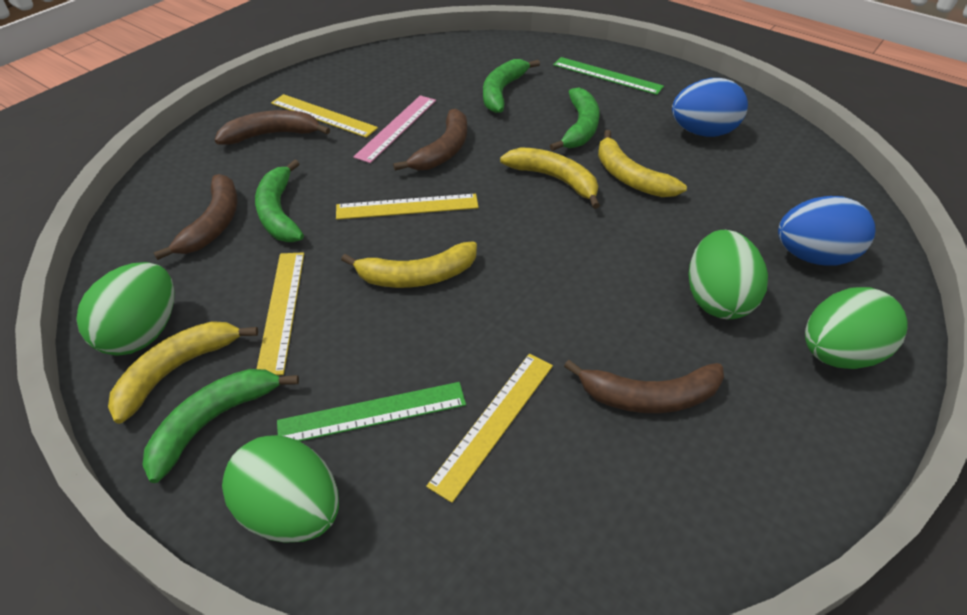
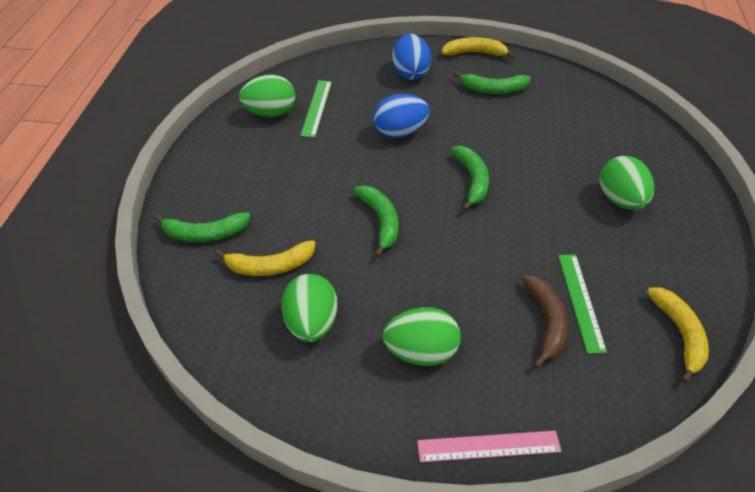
brown banana: 4 -> 1
yellow banana: 4 -> 3
yellow ruler: 4 -> 0

